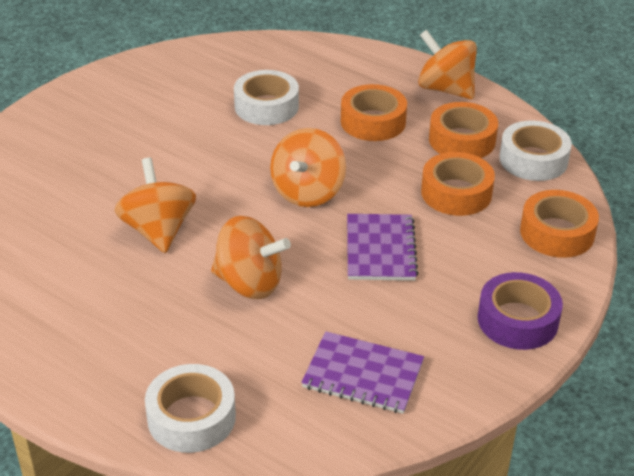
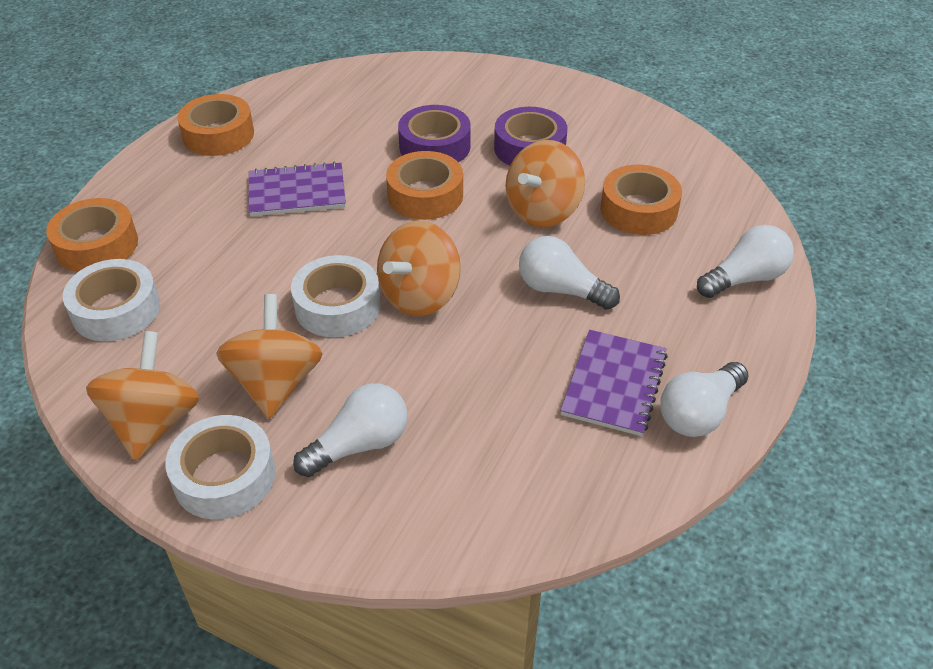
purple tape: 1 -> 2
white light bulb: 0 -> 4

